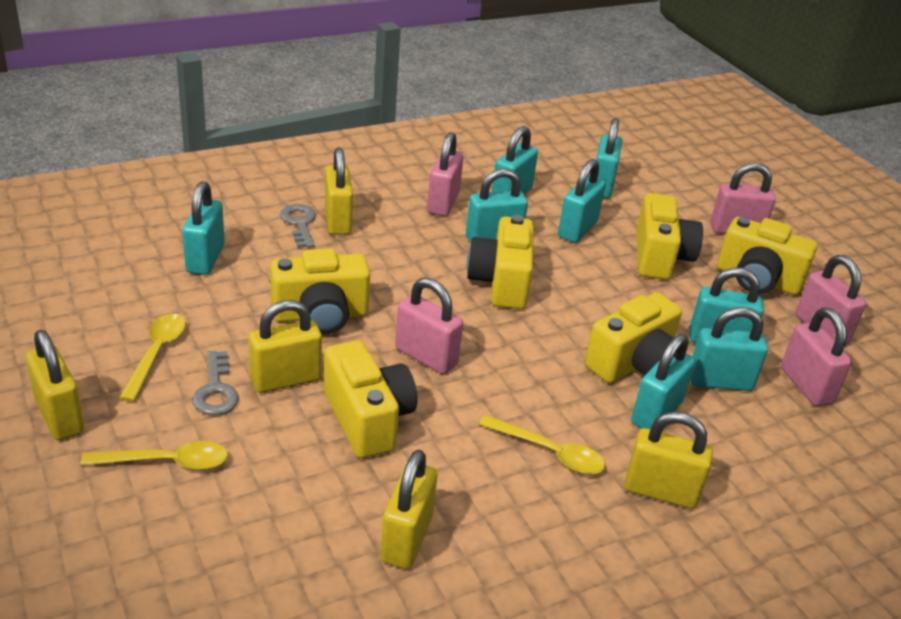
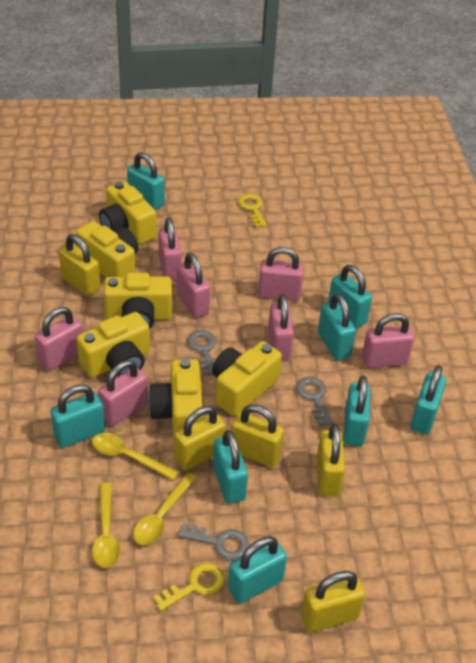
grey key: 2 -> 3
pink padlock: 5 -> 7
yellow key: 0 -> 2

